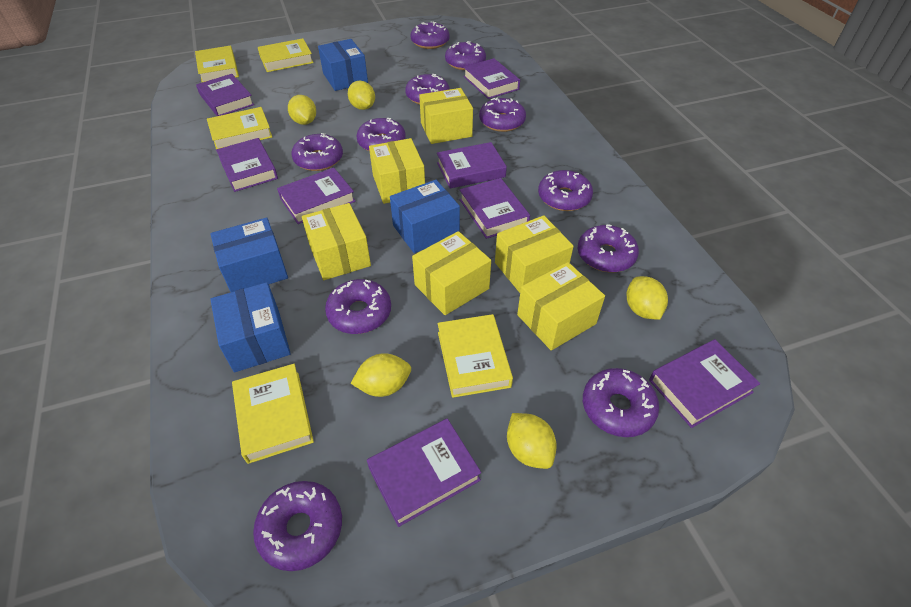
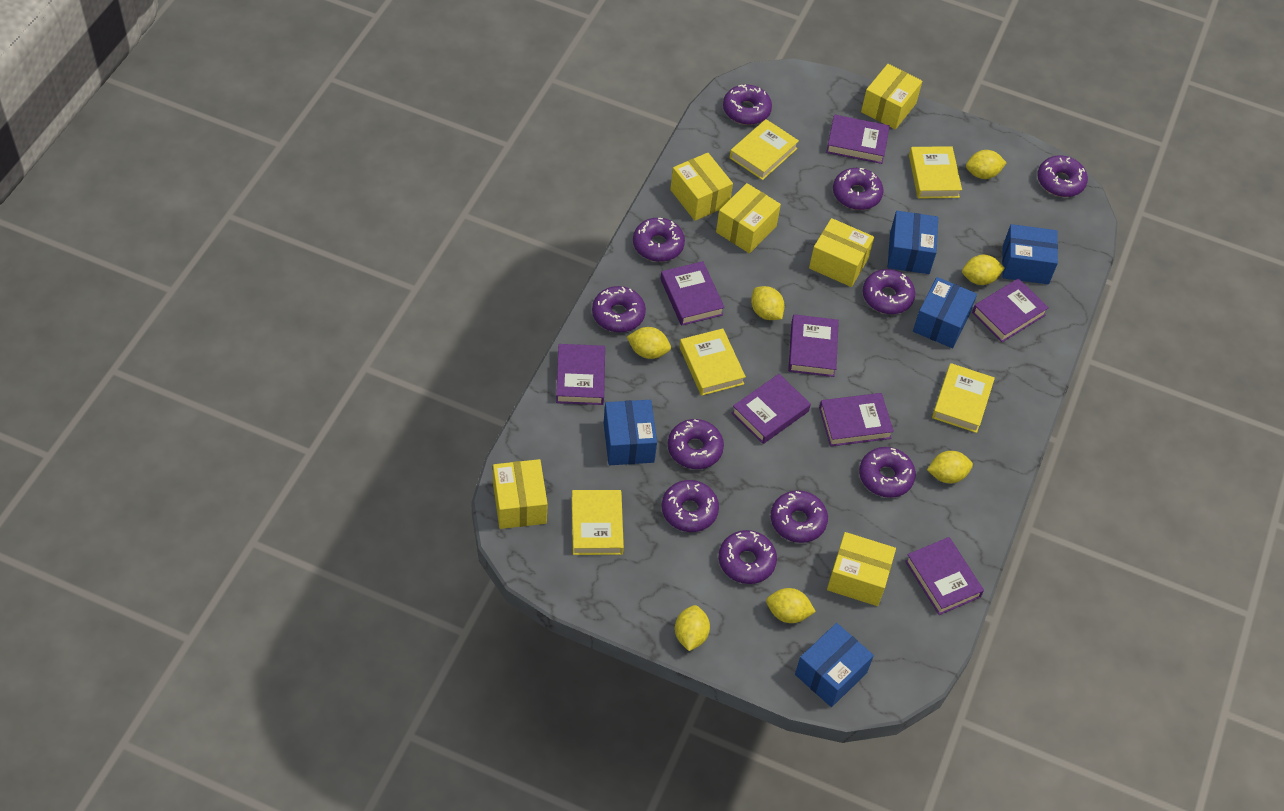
blue box: 4 -> 5
yellow lemon: 5 -> 7

